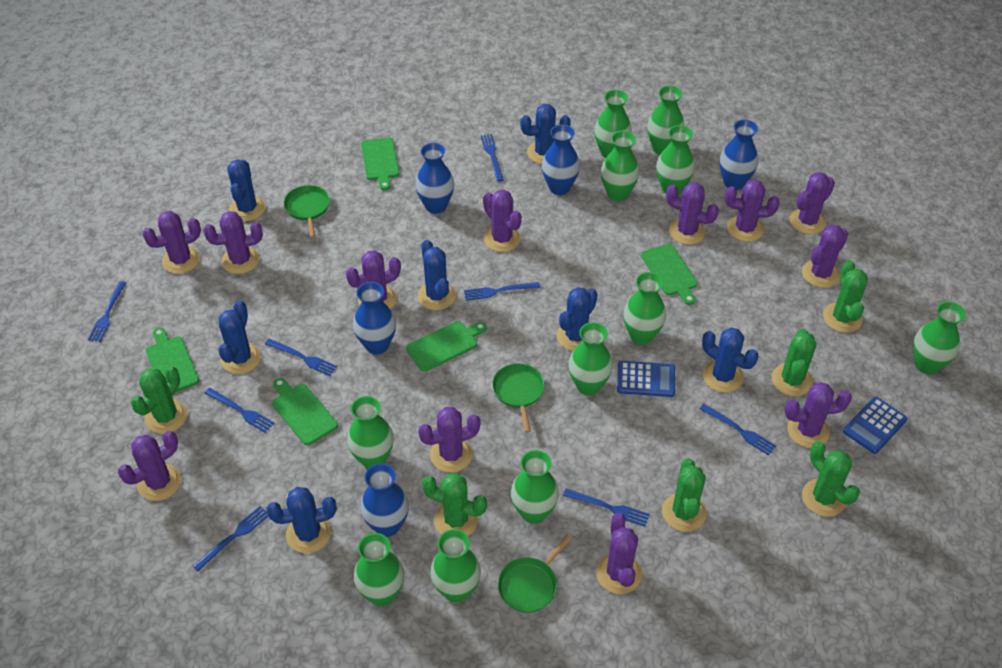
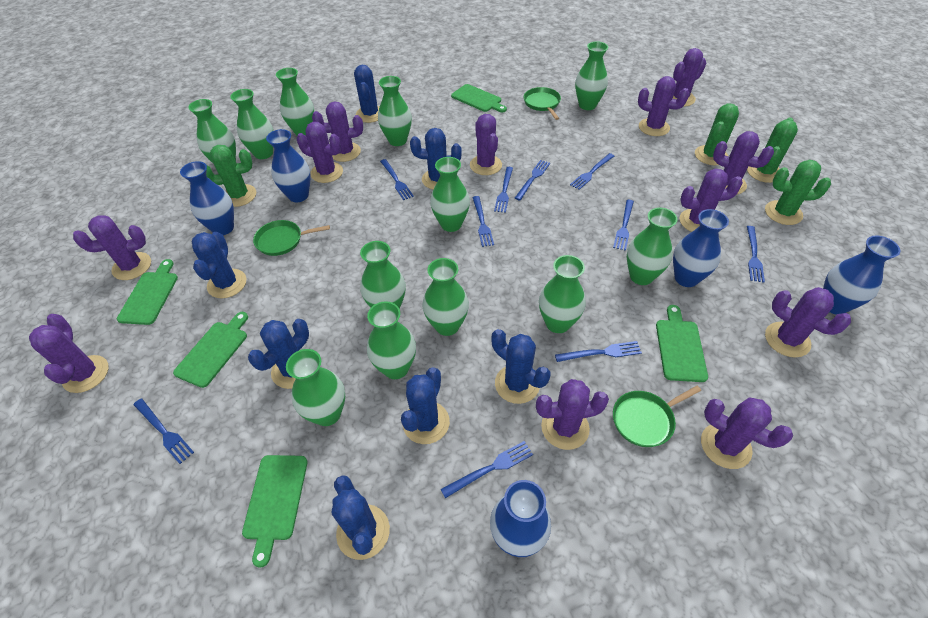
blue calculator: 2 -> 0
blue fork: 8 -> 10
green cactus: 6 -> 4
green vase: 11 -> 12

